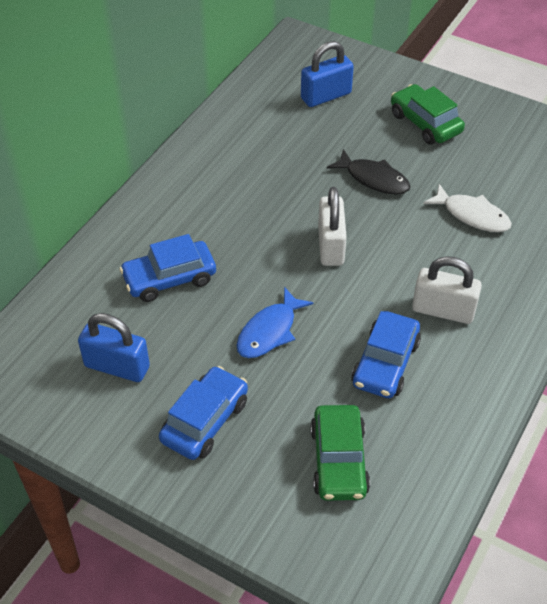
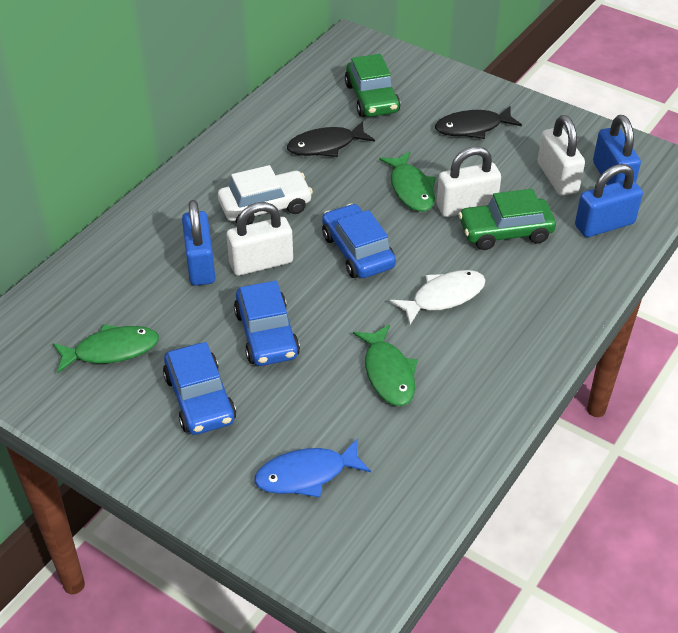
black fish: 1 -> 2
blue padlock: 2 -> 3
green fish: 0 -> 3
white car: 0 -> 1
white padlock: 2 -> 3

